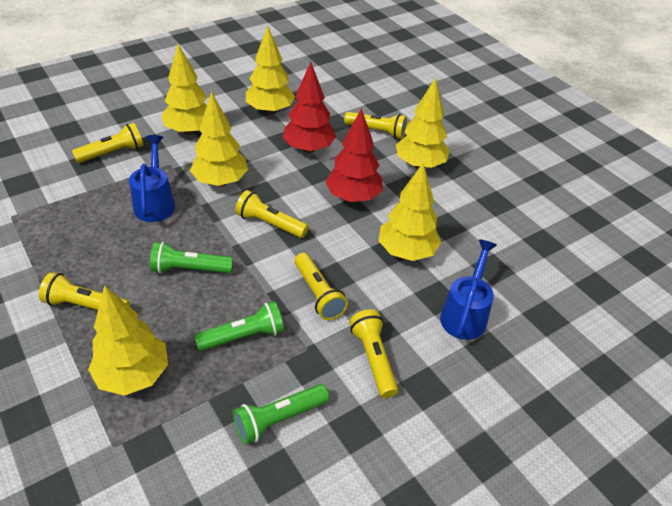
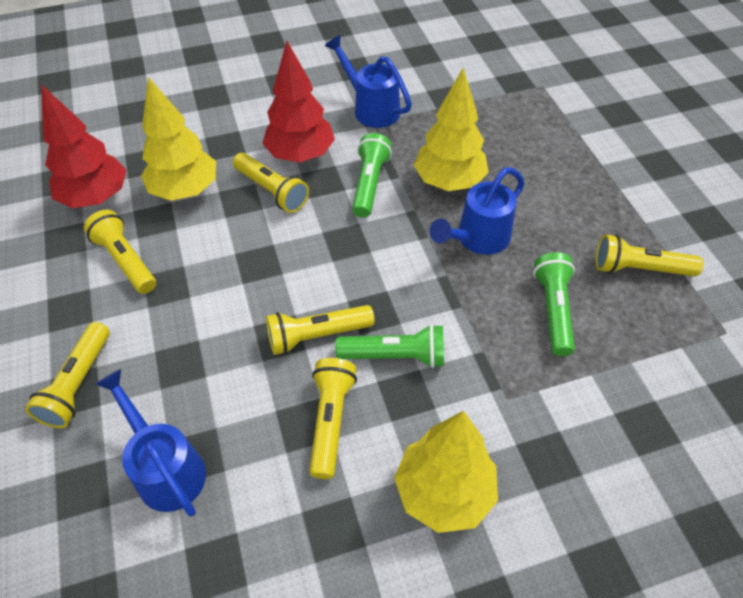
blue watering can: 2 -> 3
yellow tree: 6 -> 3

